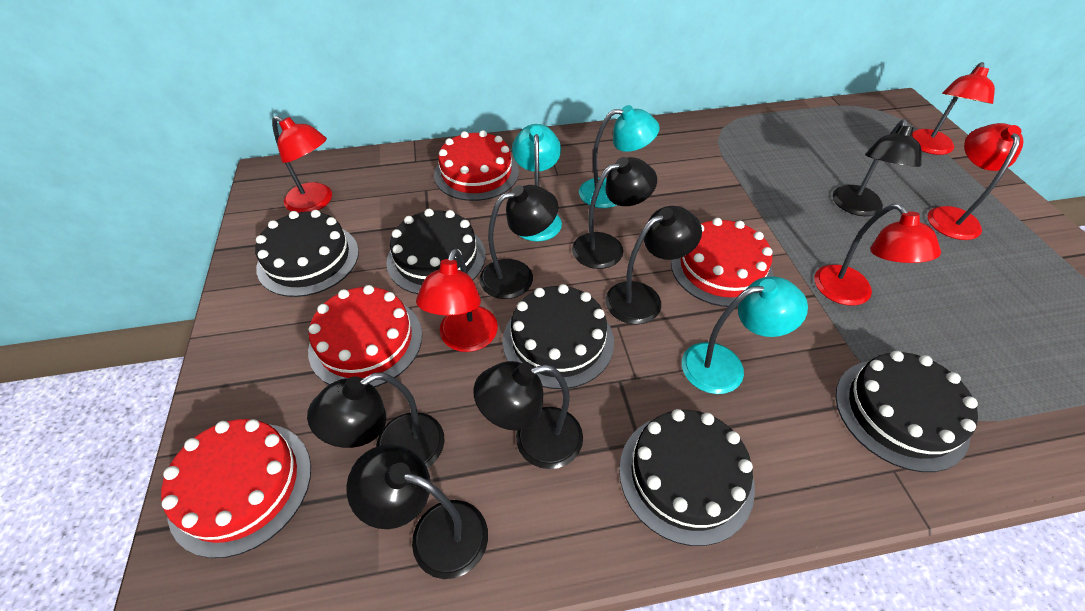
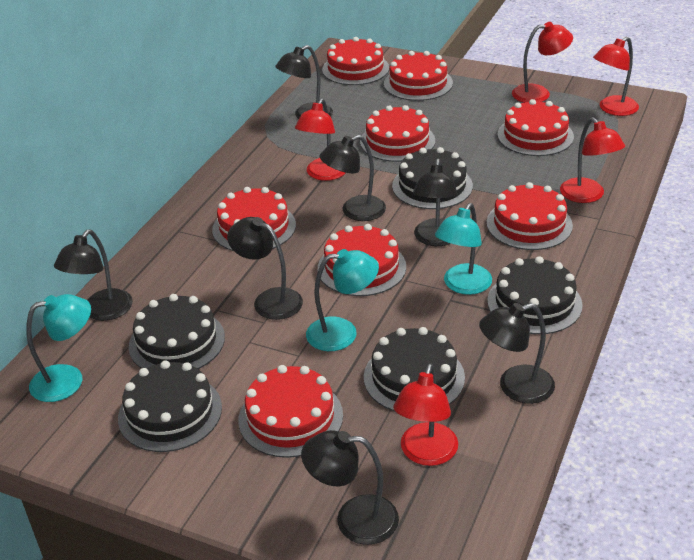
red cake: 4 -> 8

